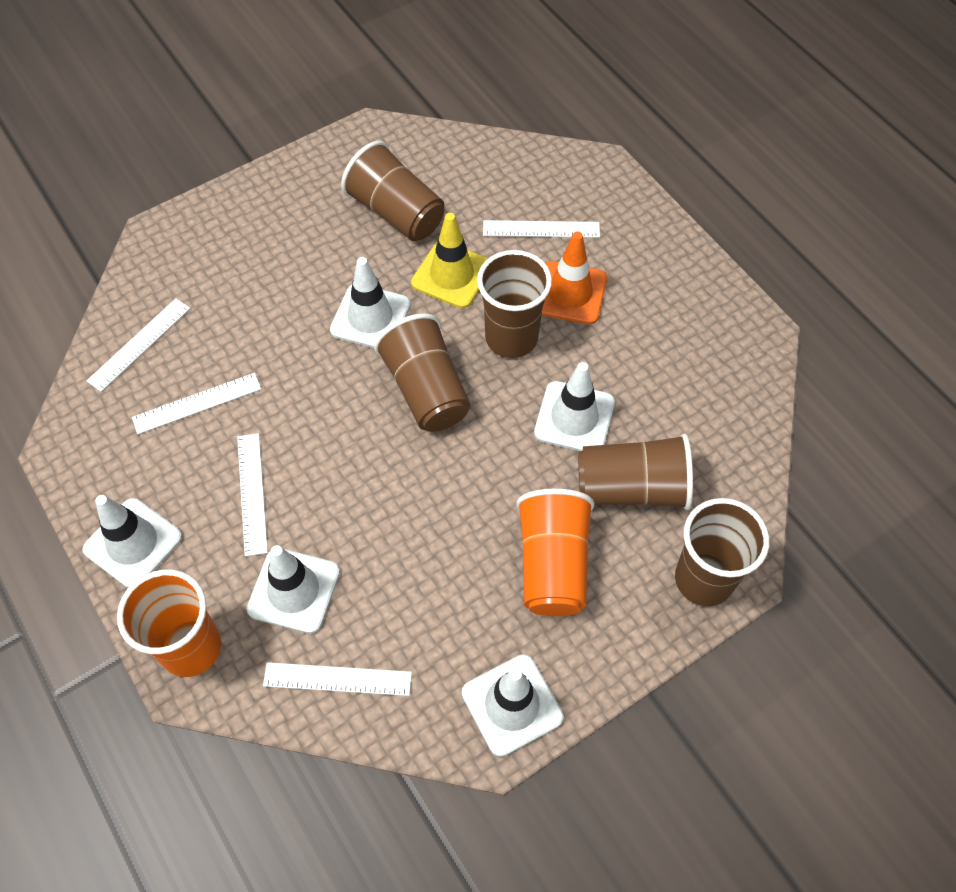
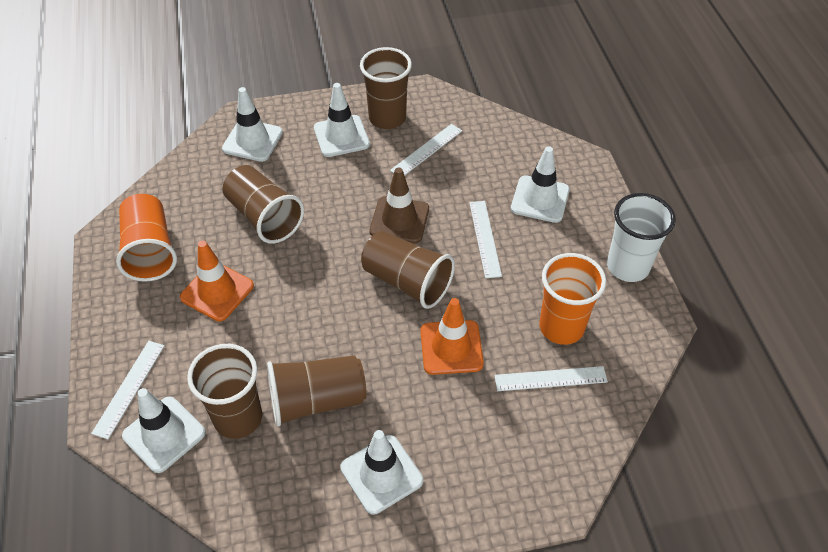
brown traffic cone: 0 -> 1
orange traffic cone: 1 -> 2
white cup: 0 -> 1
white ruler: 5 -> 4
yellow traffic cone: 1 -> 0

